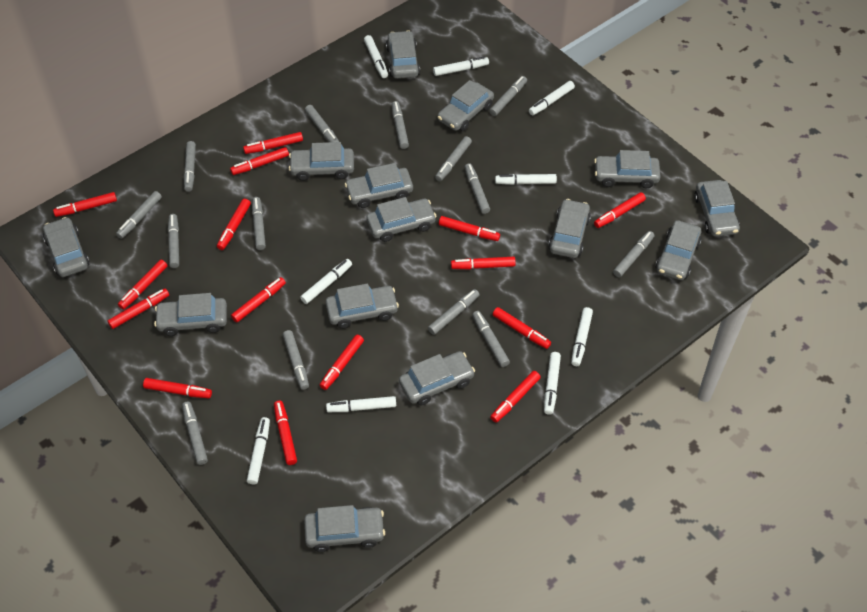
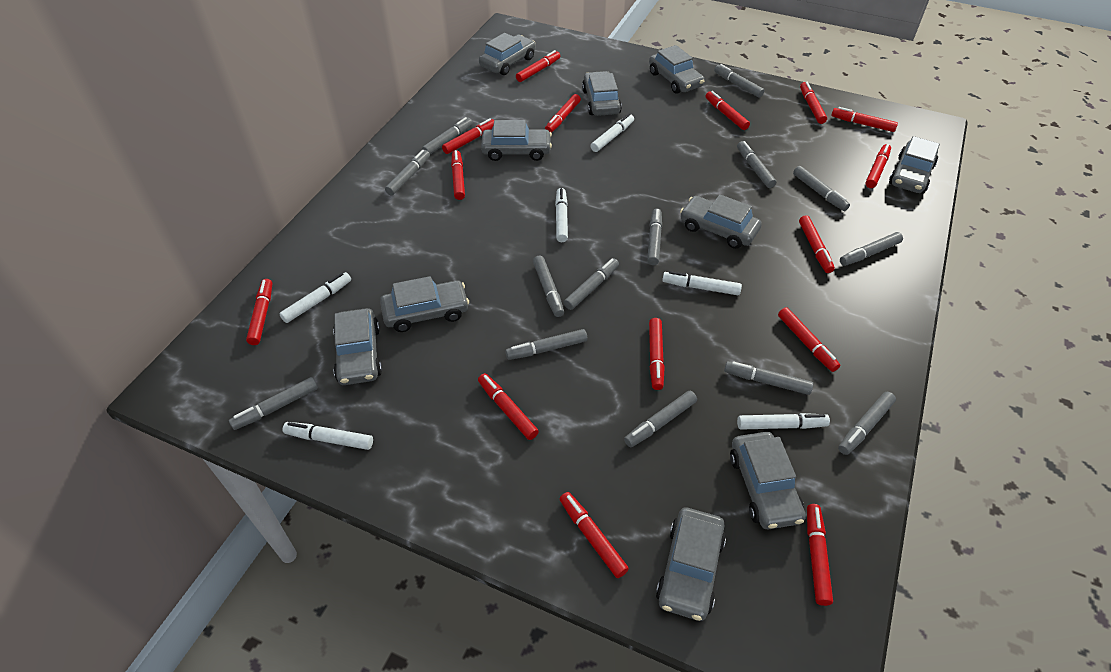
grey car: 14 -> 10
white marker: 9 -> 6

